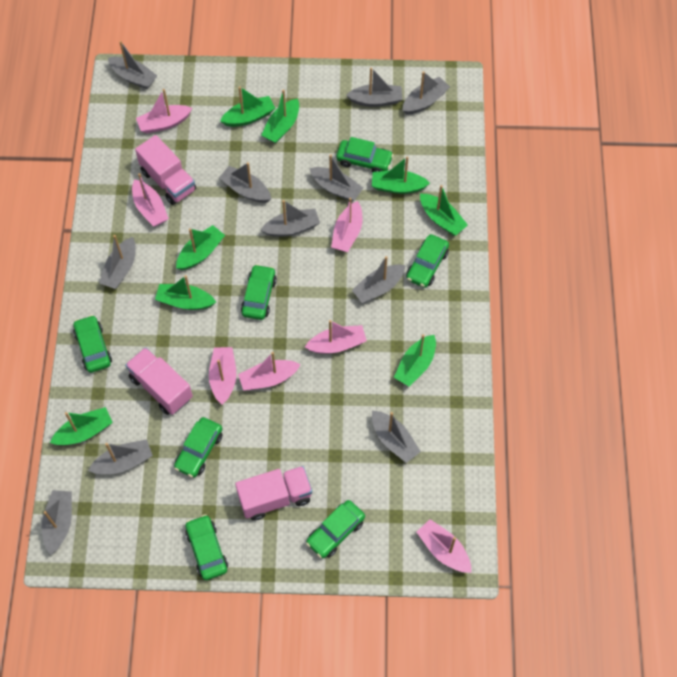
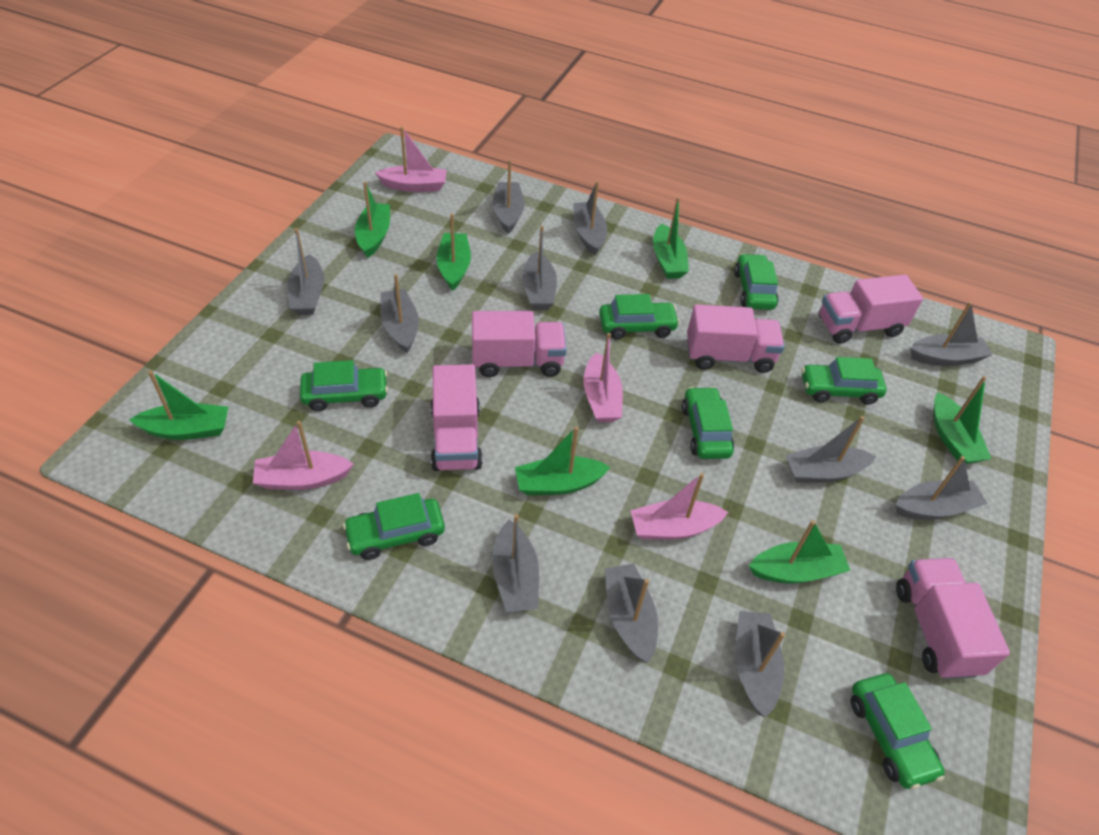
green boat: 8 -> 7
pink boat: 7 -> 4
pink truck: 3 -> 5

